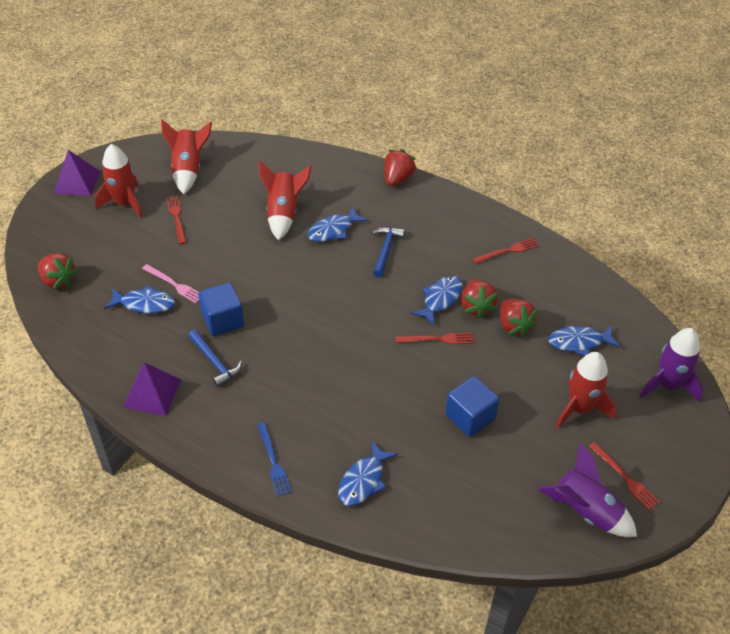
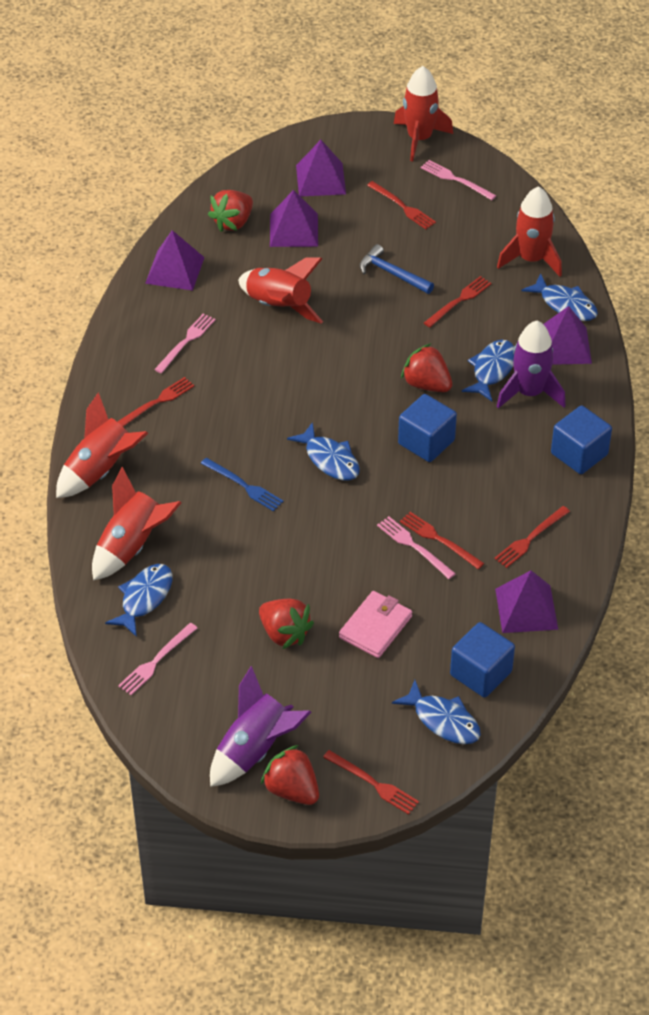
blue cube: 2 -> 3
blue hammer: 2 -> 1
pink fork: 1 -> 4
pink wallet: 0 -> 1
purple pyramid: 2 -> 5
red fork: 4 -> 6
red rocket: 4 -> 5

